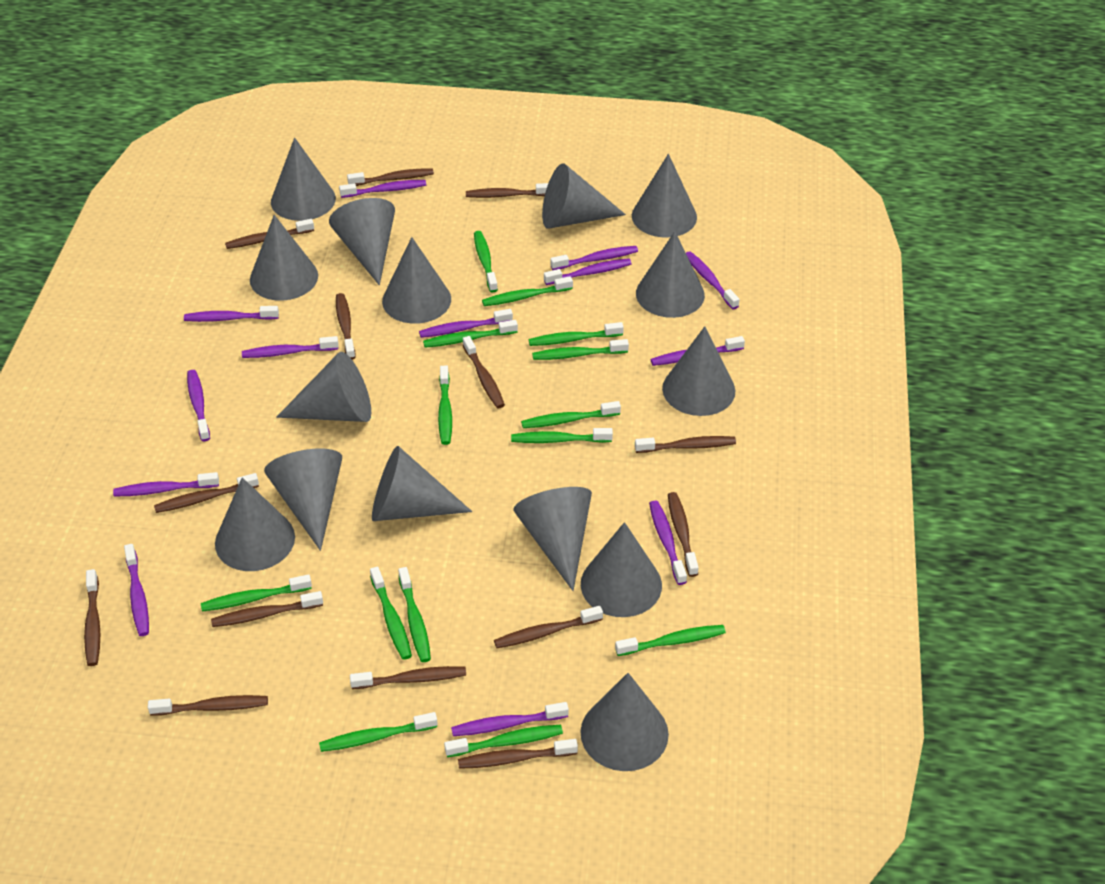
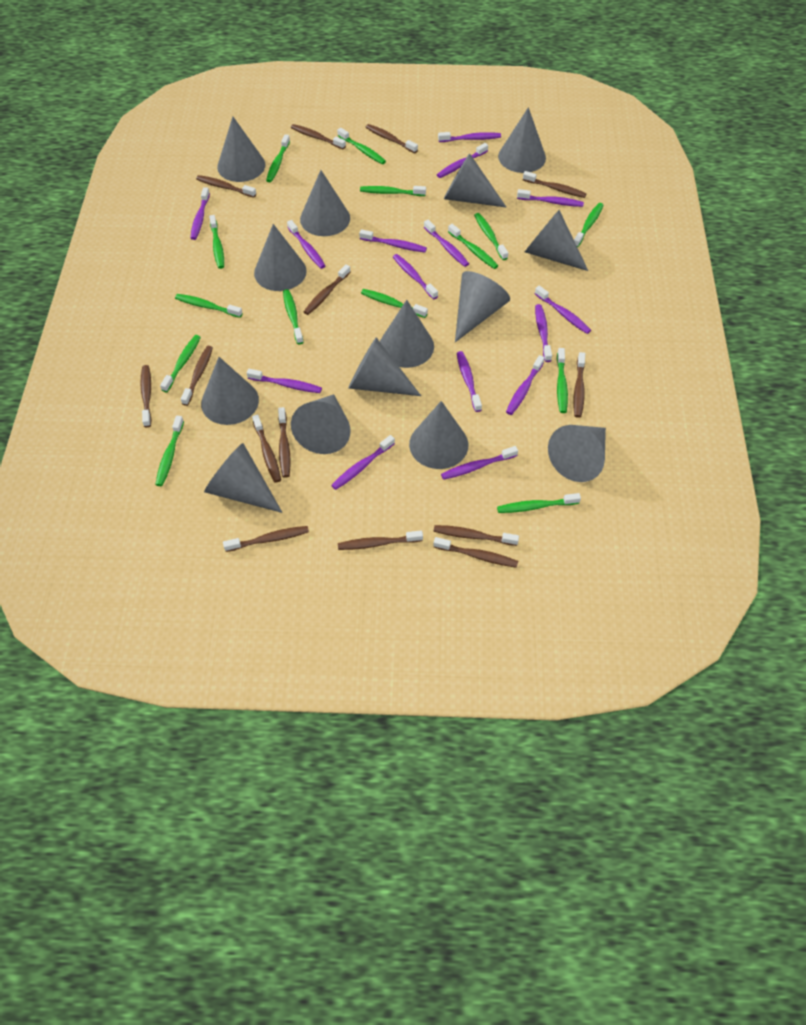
grey cone: 15 -> 14
purple toothbrush: 13 -> 15

